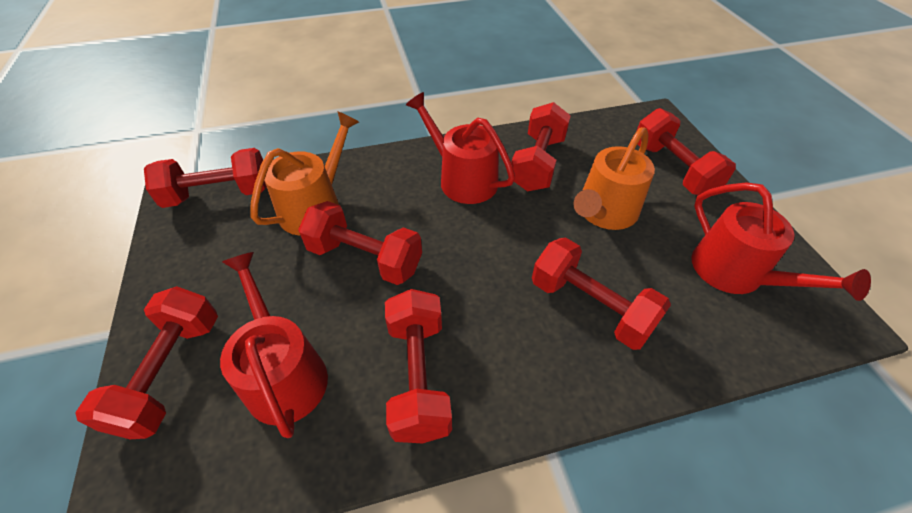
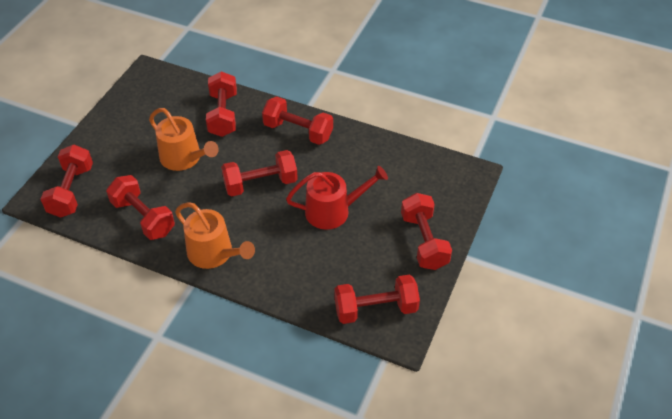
red watering can: 3 -> 1

